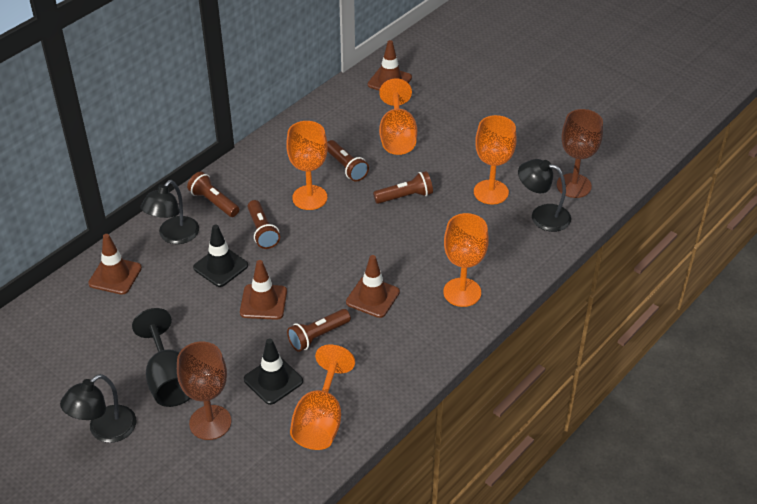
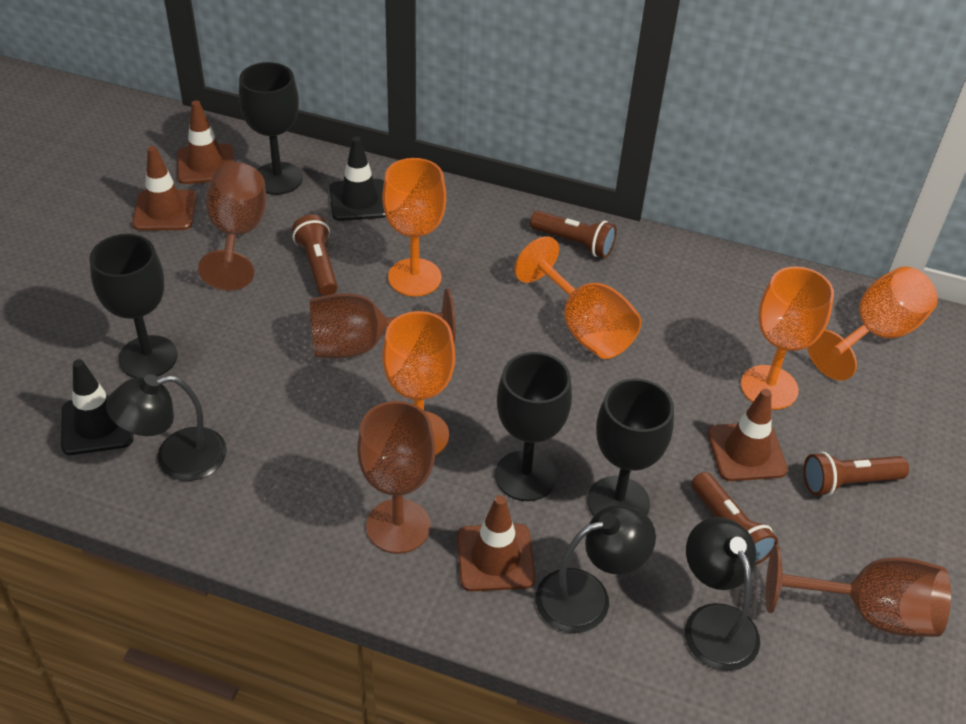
black goblet: 1 -> 4
brown flashlight: 5 -> 4
brown goblet: 2 -> 4

